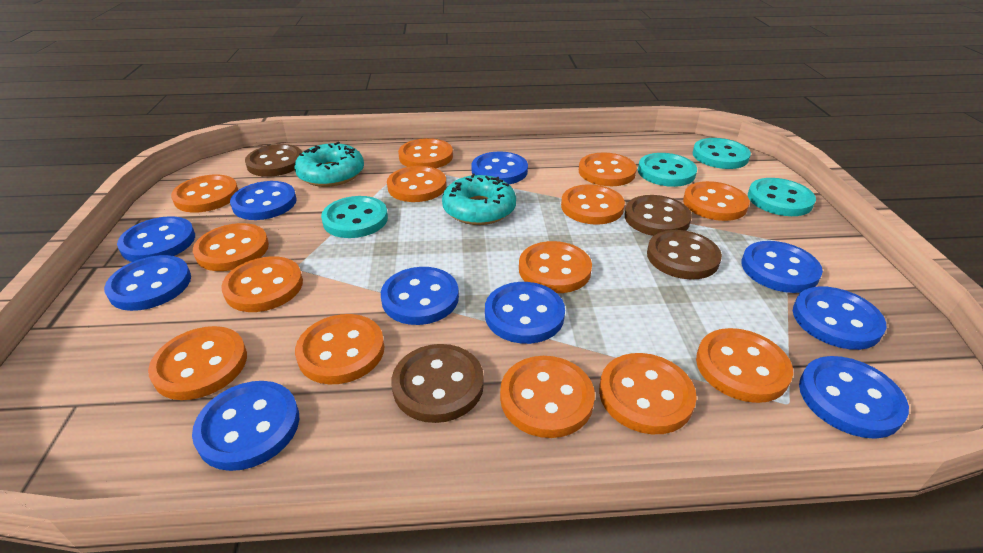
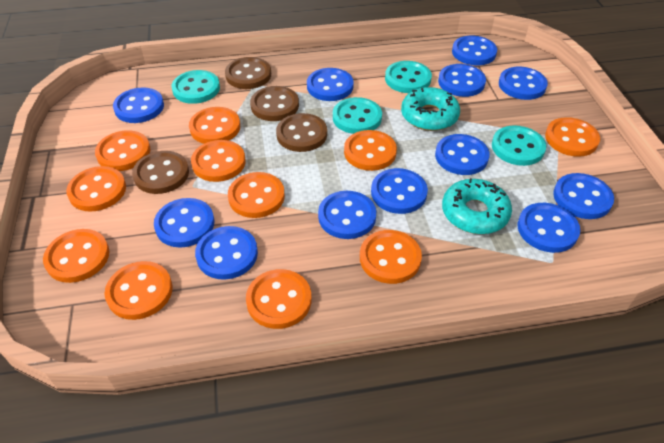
blue button: 10 -> 12
orange button: 14 -> 11

